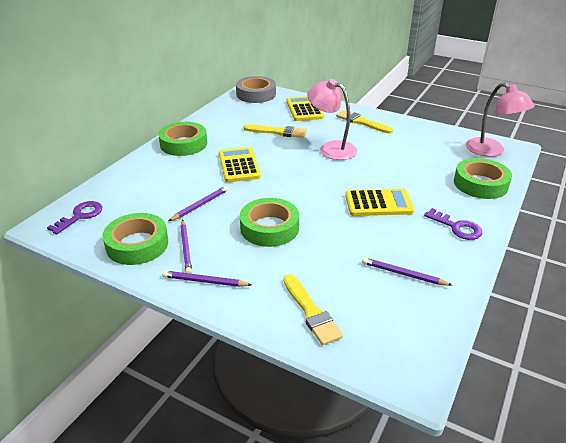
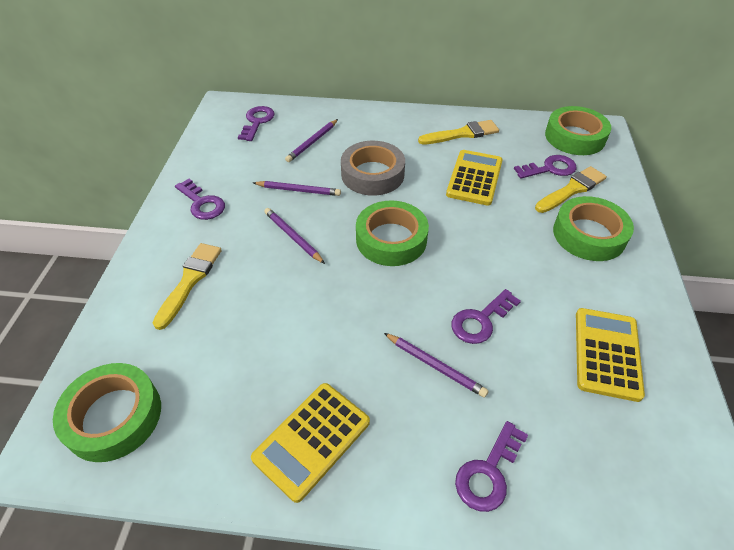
pink lamp: 2 -> 0
purple key: 2 -> 5

